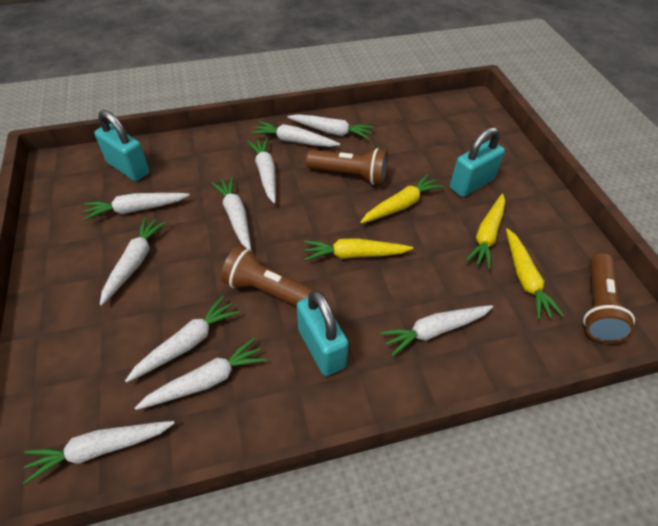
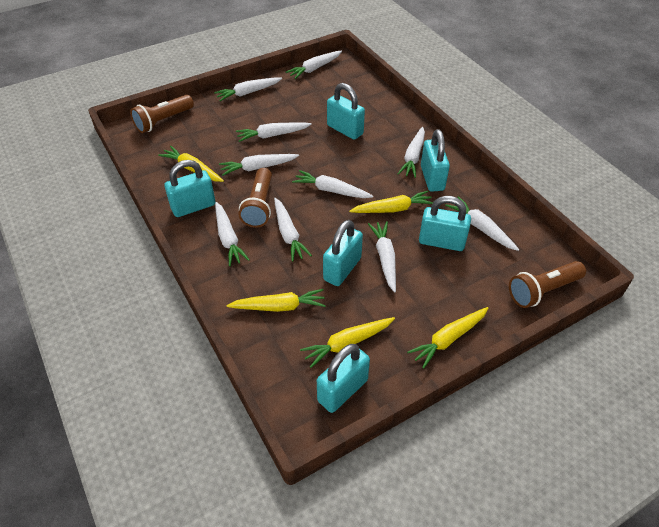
turquoise padlock: 3 -> 6
yellow carrot: 4 -> 5

